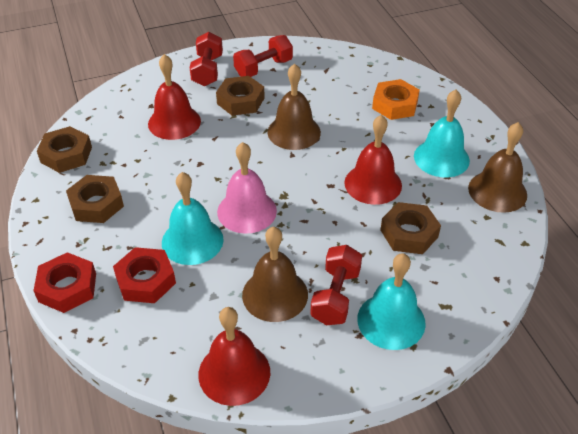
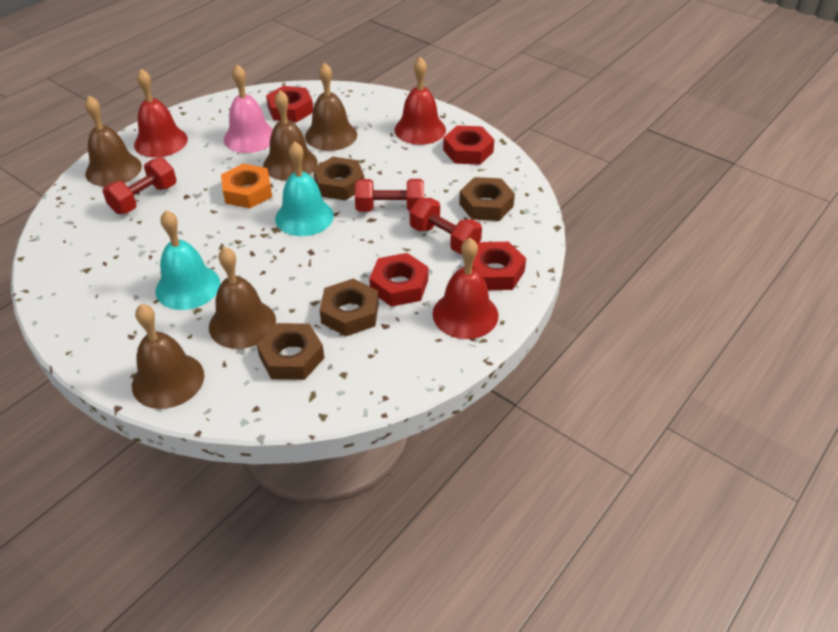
brown bell: 3 -> 5
red nut: 2 -> 4
turquoise bell: 3 -> 2

